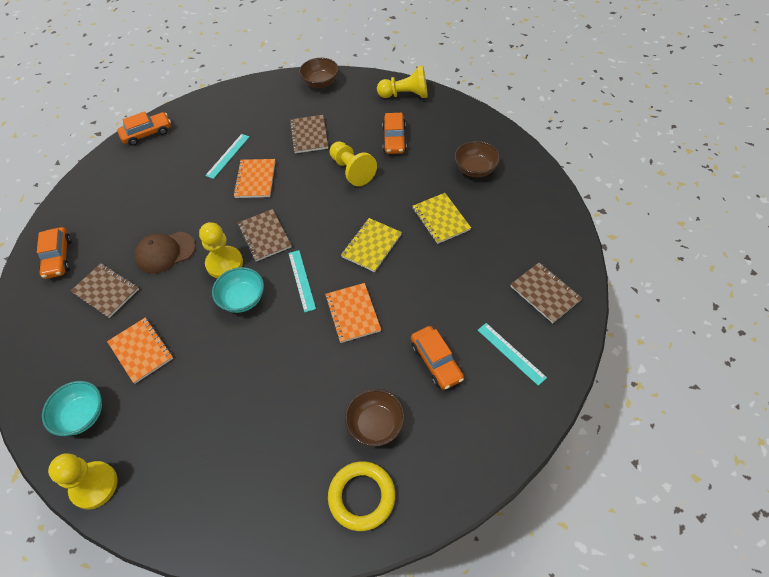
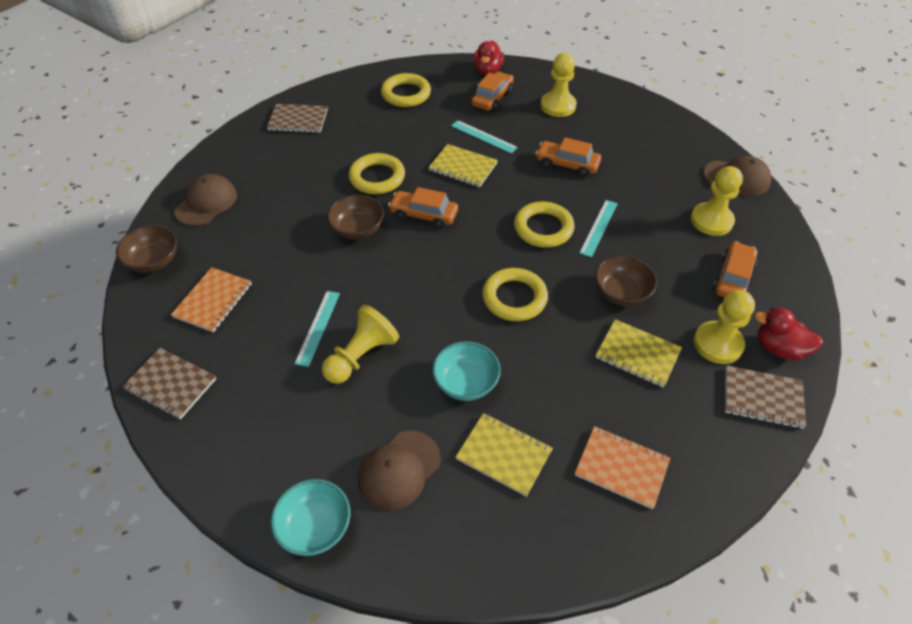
brown cap: 1 -> 3
brown notebook: 4 -> 3
orange notebook: 3 -> 2
red duck: 0 -> 2
yellow notebook: 2 -> 3
yellow ring: 1 -> 4

